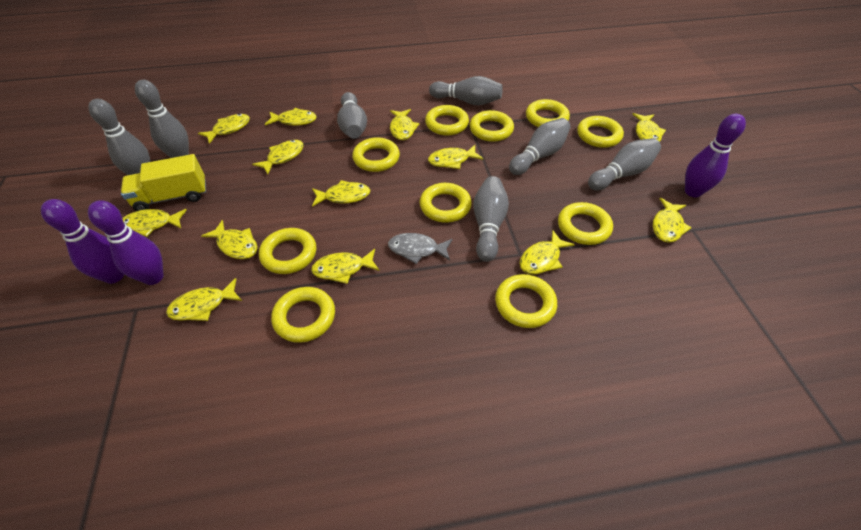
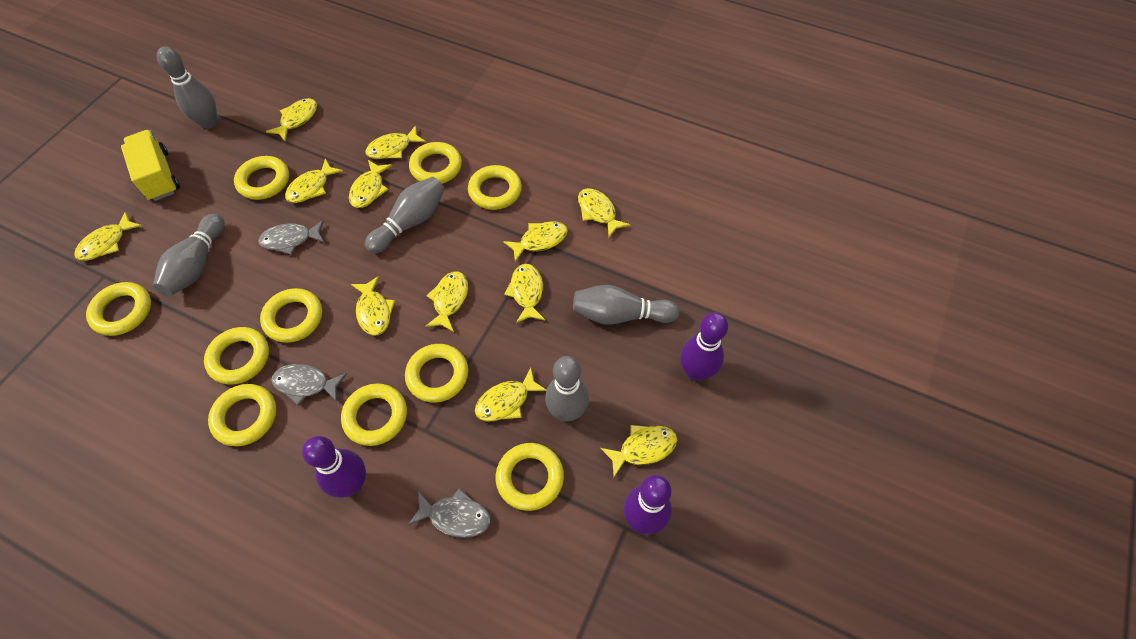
grey bowling pin: 7 -> 5
grey fish: 1 -> 3
yellow fish: 13 -> 12

